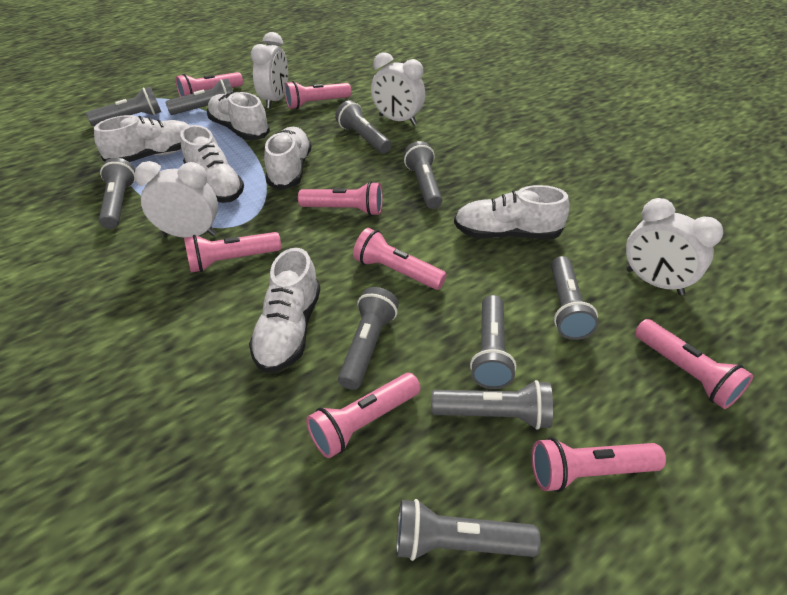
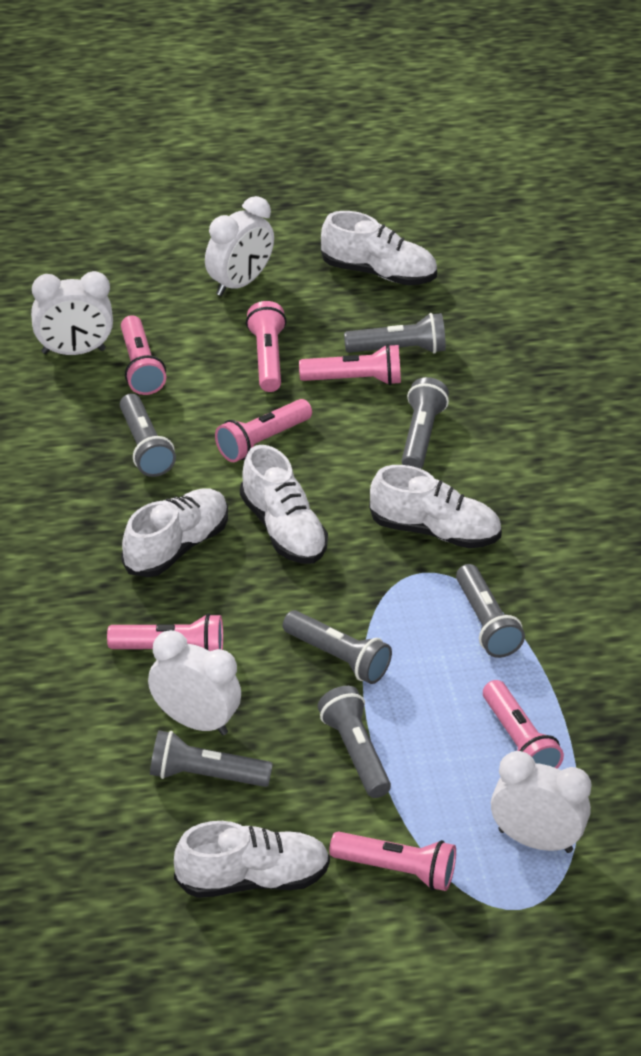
grey flashlight: 10 -> 7
pink flashlight: 8 -> 7
white shoe: 6 -> 5

